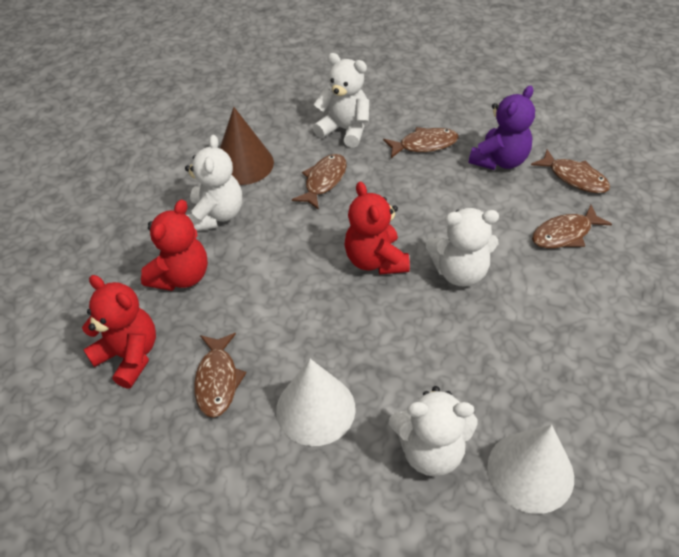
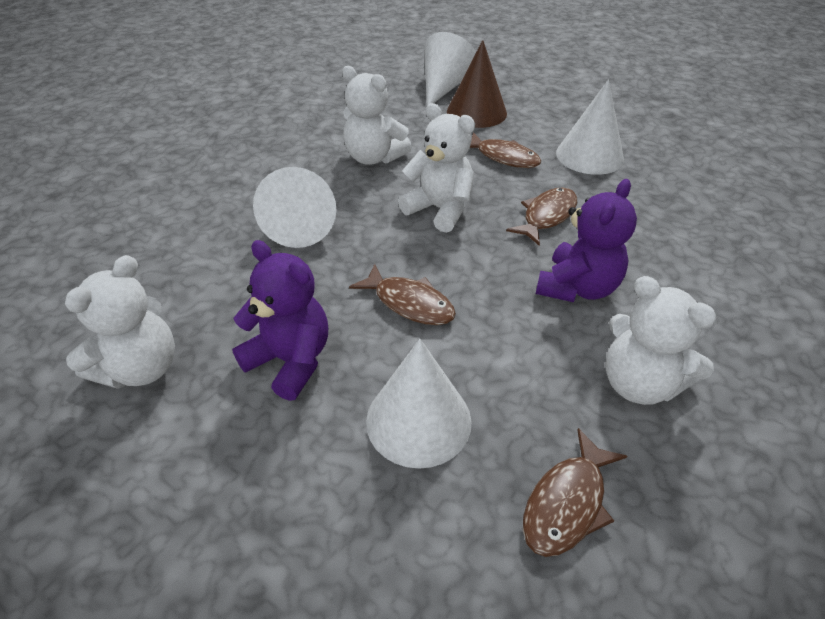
brown fish: 5 -> 4
purple teddy bear: 1 -> 2
red teddy bear: 3 -> 0
white cone: 2 -> 4

